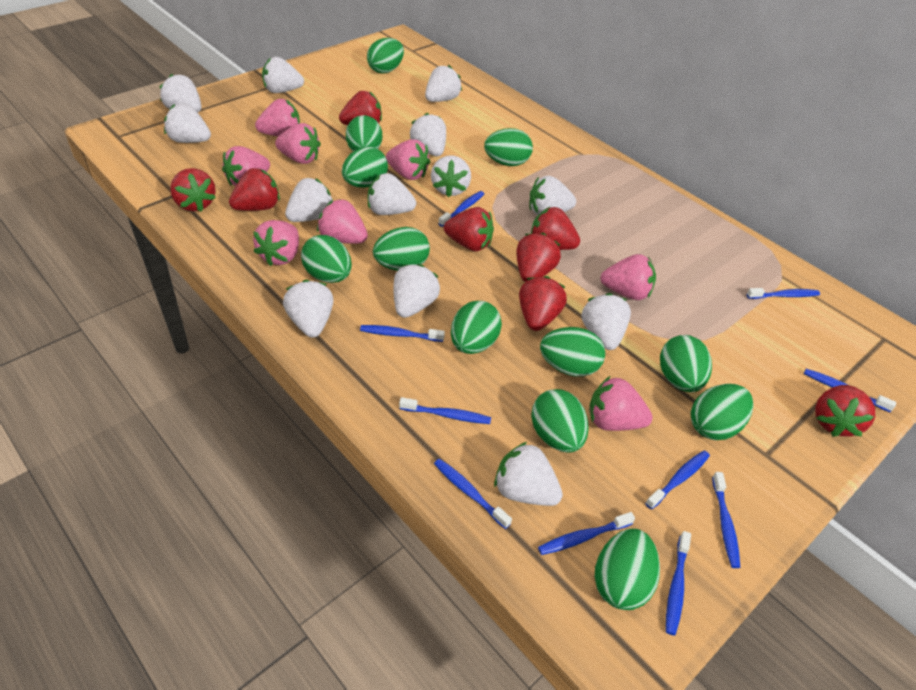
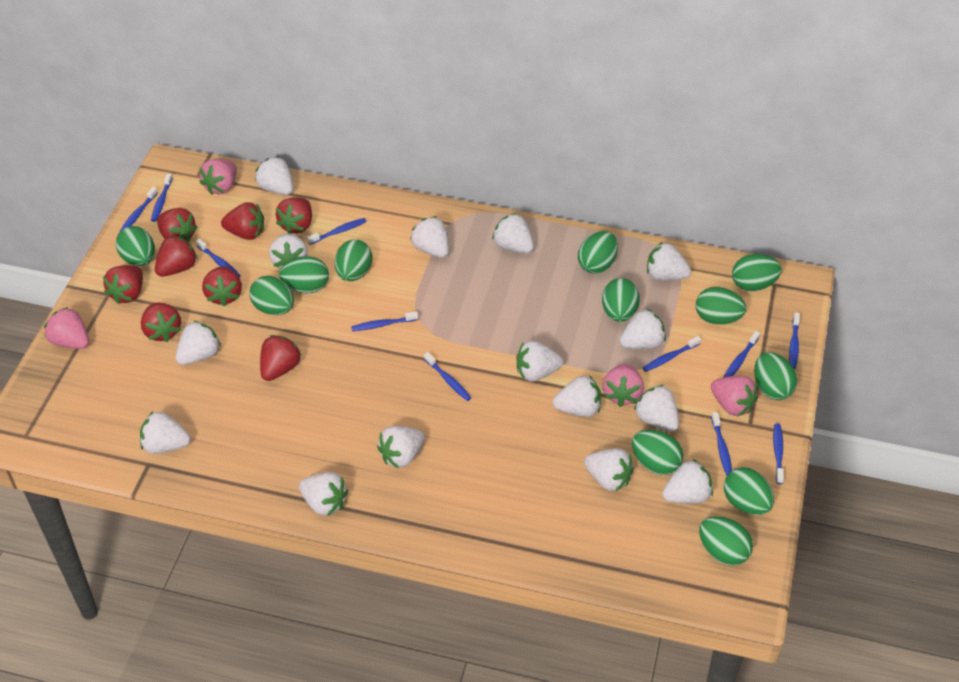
blue toothbrush: 10 -> 11
pink strawberry: 8 -> 4
white strawberry: 13 -> 15

